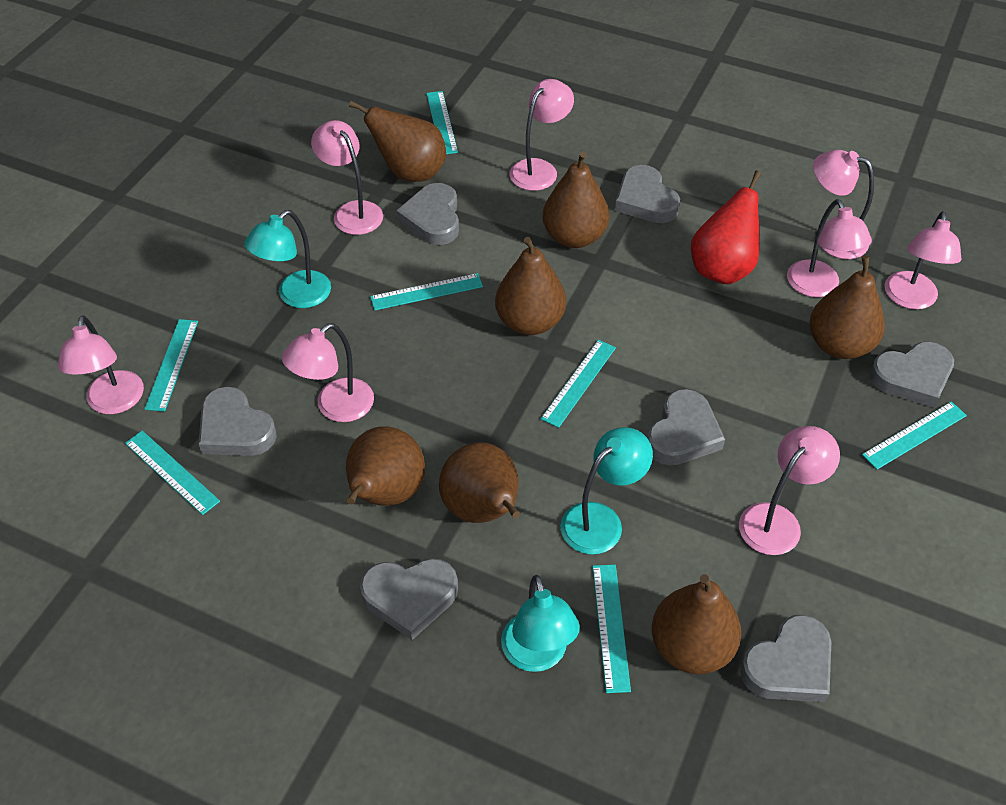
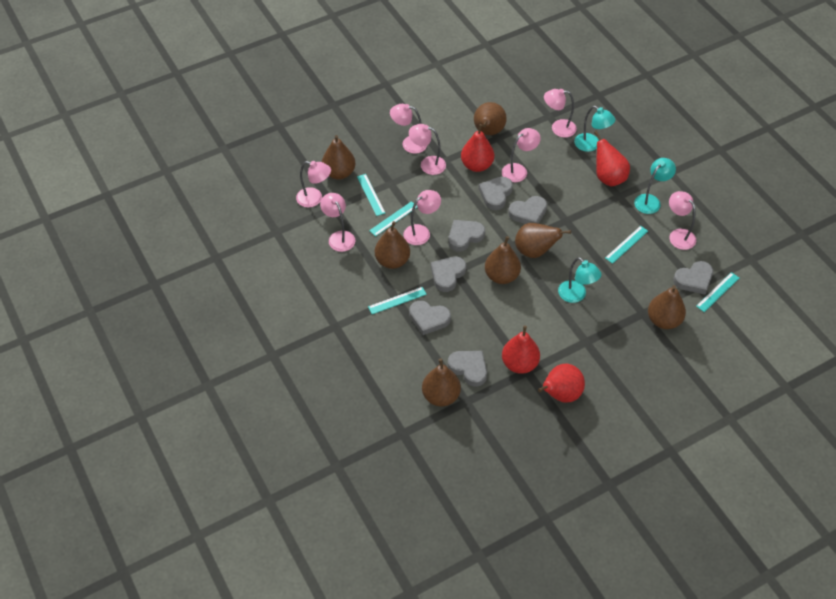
red pear: 1 -> 4
turquoise ruler: 7 -> 5

